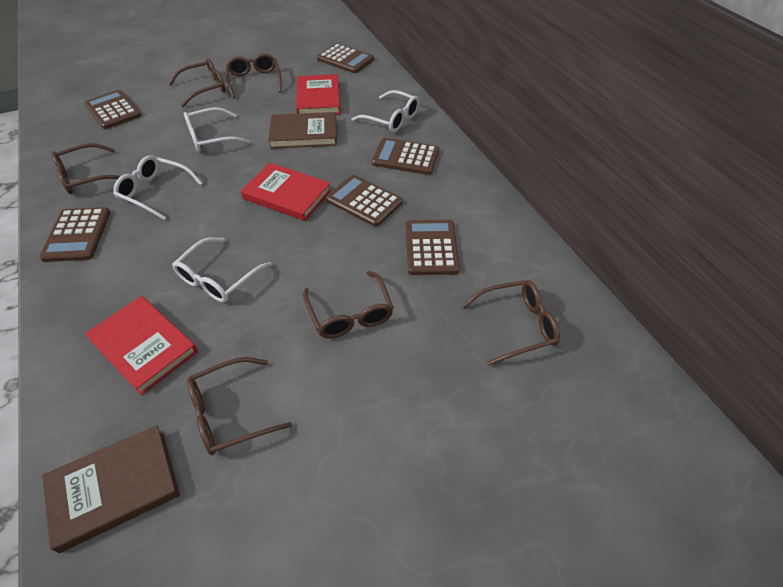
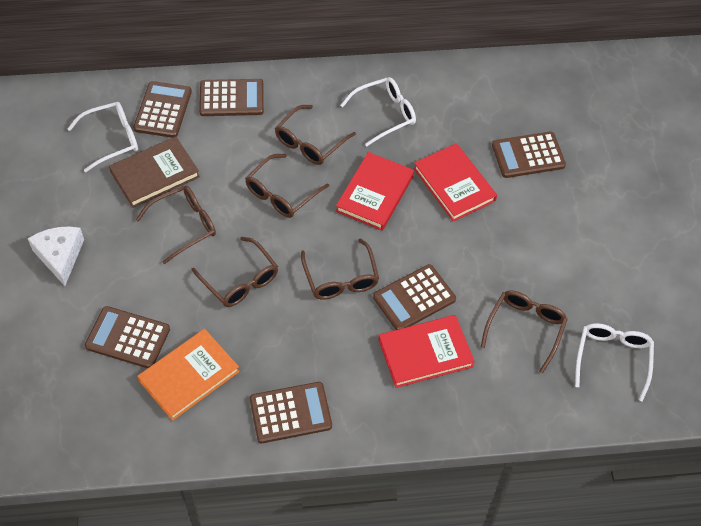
brown book: 2 -> 1
orange book: 0 -> 1
white cheese: 0 -> 1
white glasses: 4 -> 3

